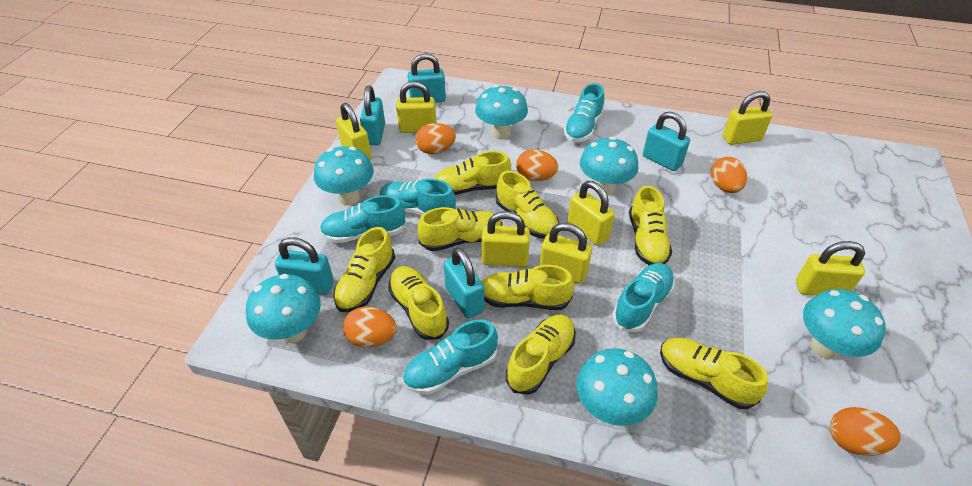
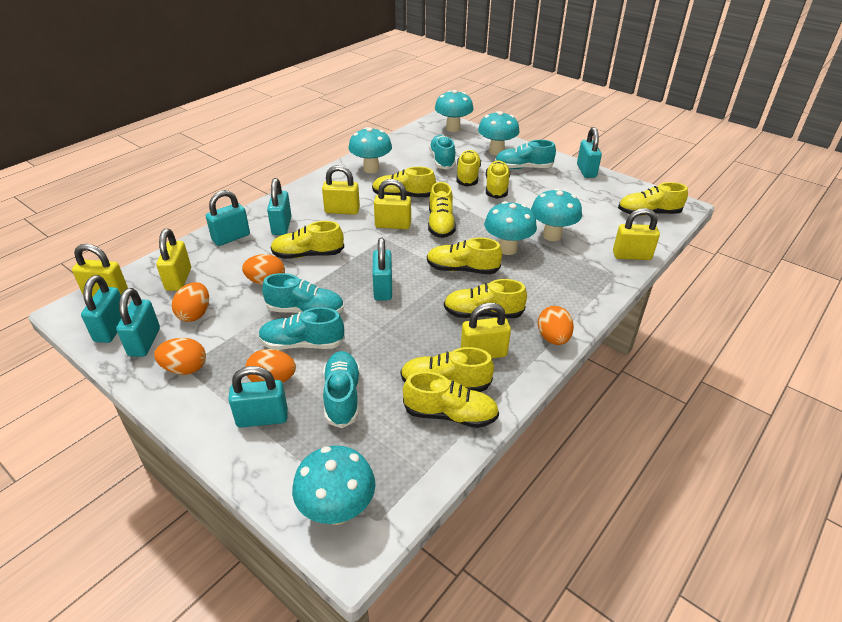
turquoise padlock: 5 -> 7
yellow padlock: 7 -> 6
yellow shoe: 9 -> 10

